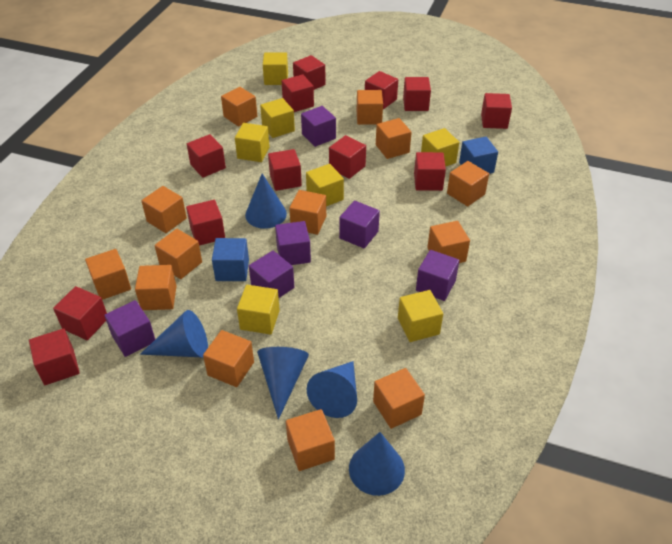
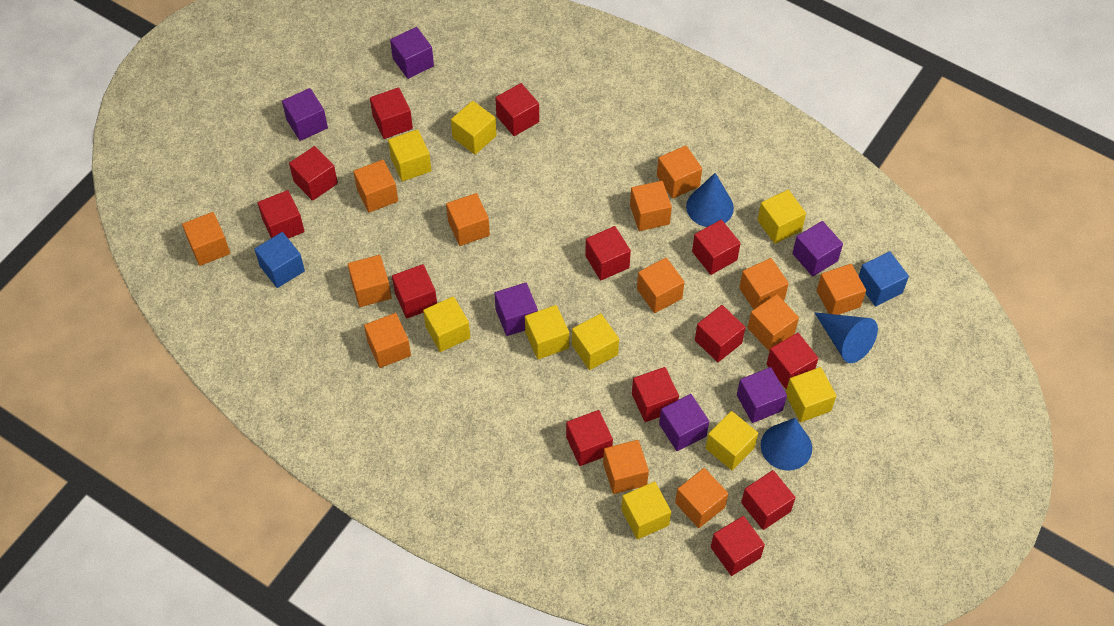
blue cone: 5 -> 3
red cube: 12 -> 13
yellow cube: 7 -> 9

